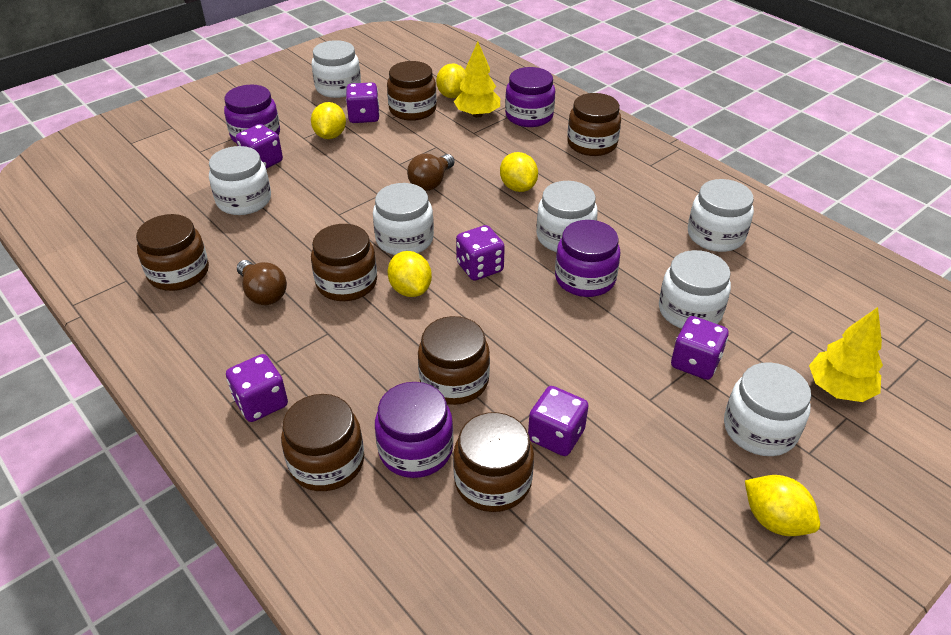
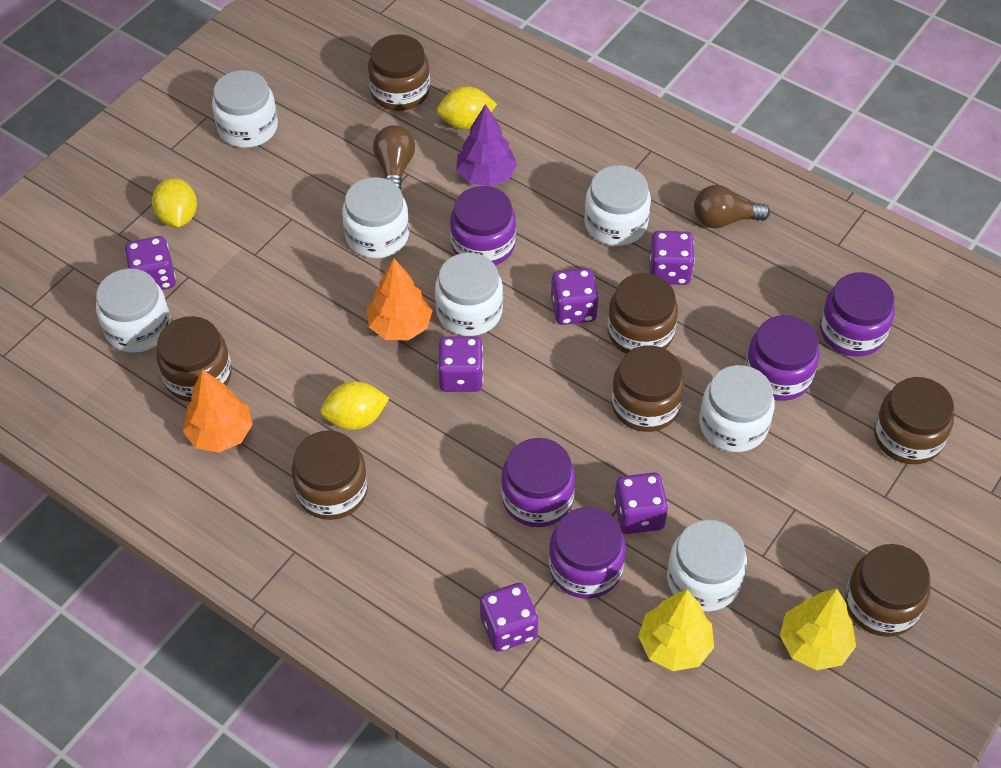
orange tree: 0 -> 2
purple jar: 4 -> 5
purple tree: 0 -> 1
yellow lemon: 5 -> 3

